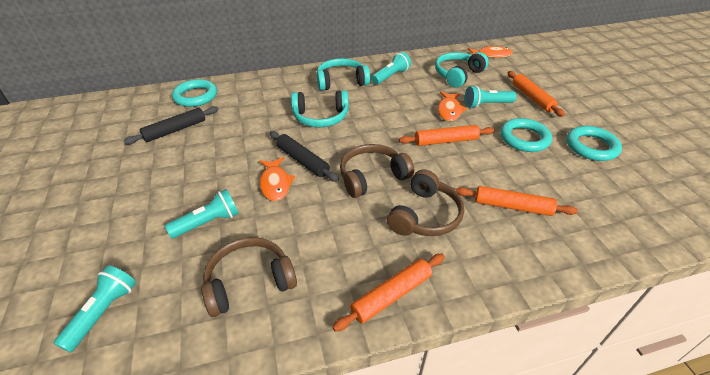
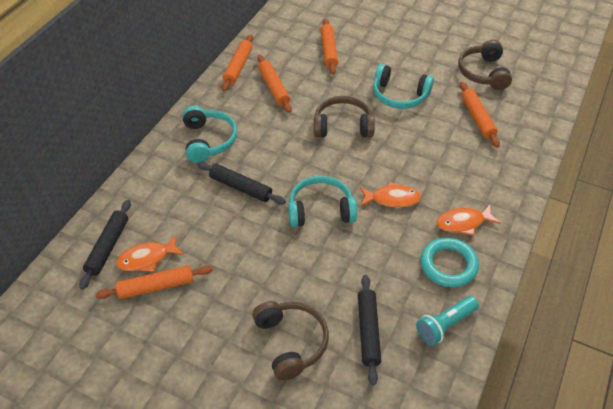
black rolling pin: 2 -> 3
orange rolling pin: 4 -> 5
turquoise flashlight: 4 -> 1
turquoise ring: 3 -> 1

